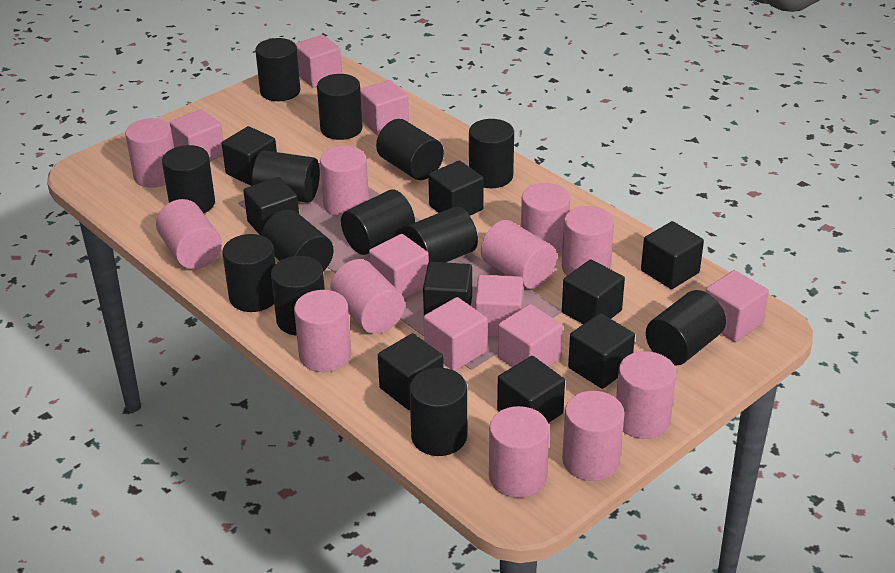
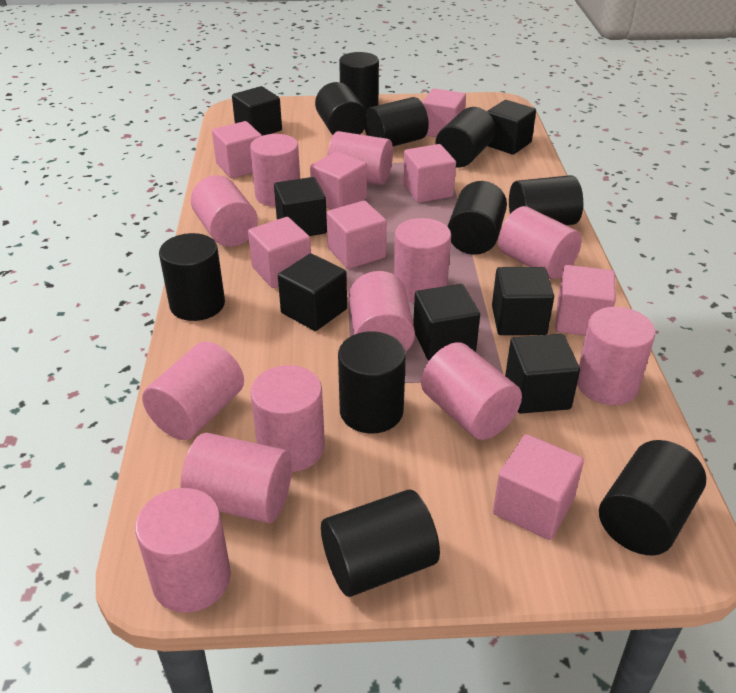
black cube: 9 -> 7
black cylinder: 13 -> 10
pink cylinder: 11 -> 12

